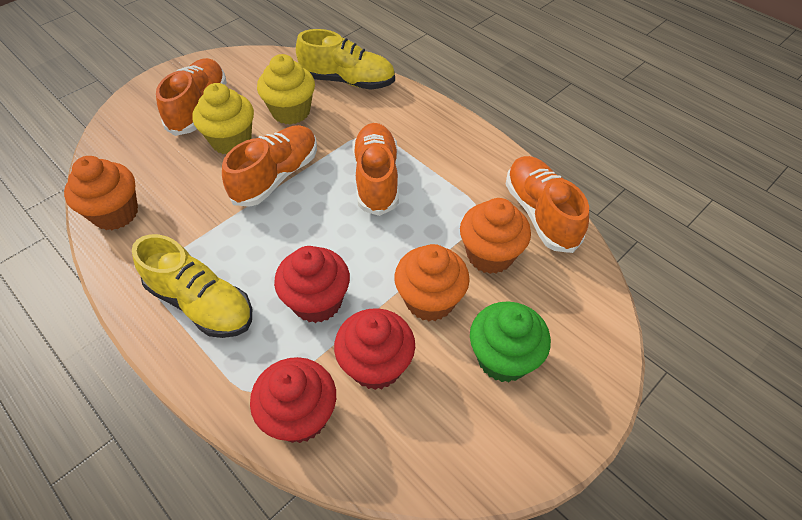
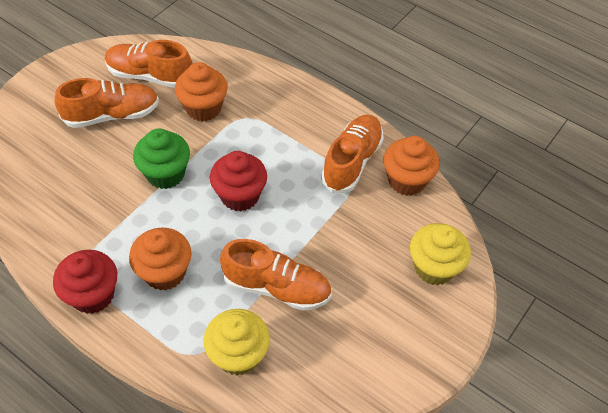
red cupcake: 3 -> 2
yellow shoe: 2 -> 0

